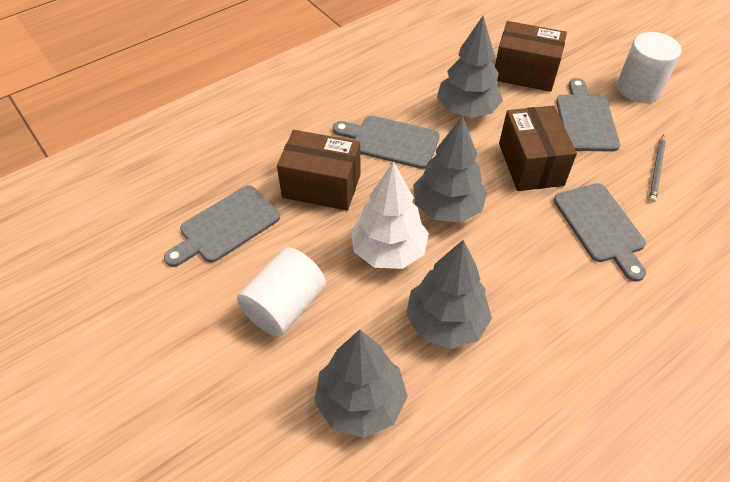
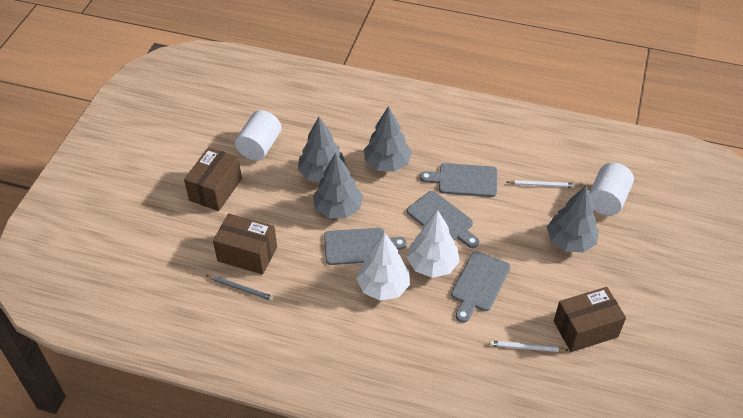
white pencil: 0 -> 2
white tree: 1 -> 2

